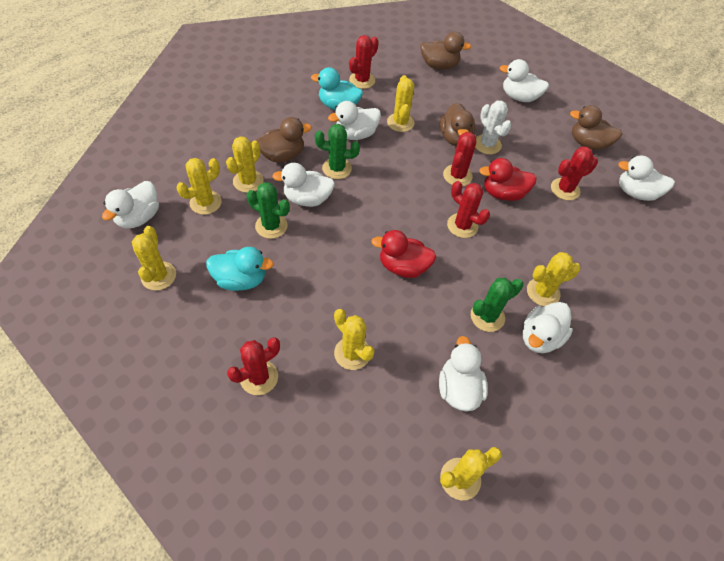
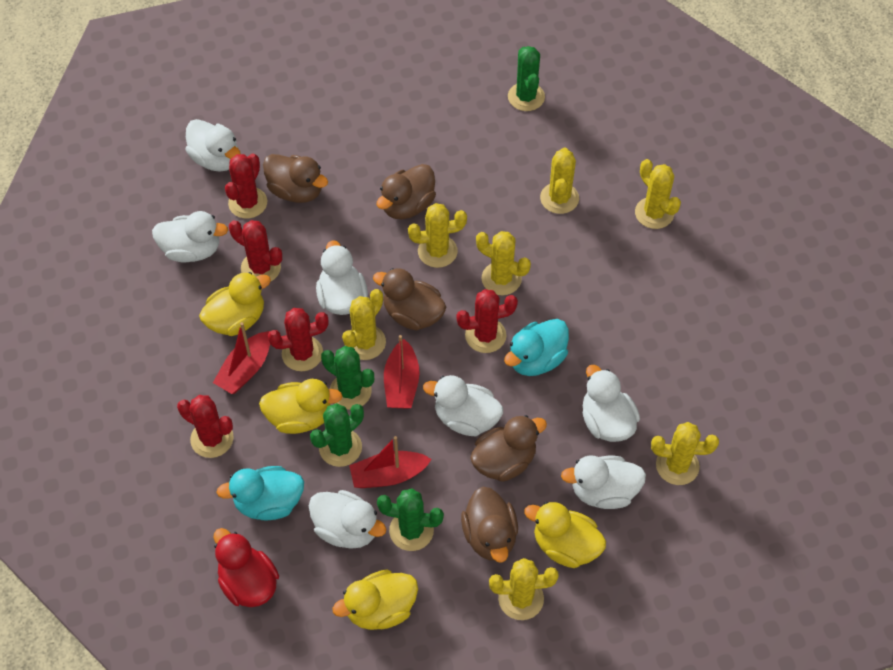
brown duck: 4 -> 5
green cactus: 3 -> 4
red boat: 0 -> 3
red duck: 2 -> 1
white cactus: 1 -> 0
yellow duck: 0 -> 4

